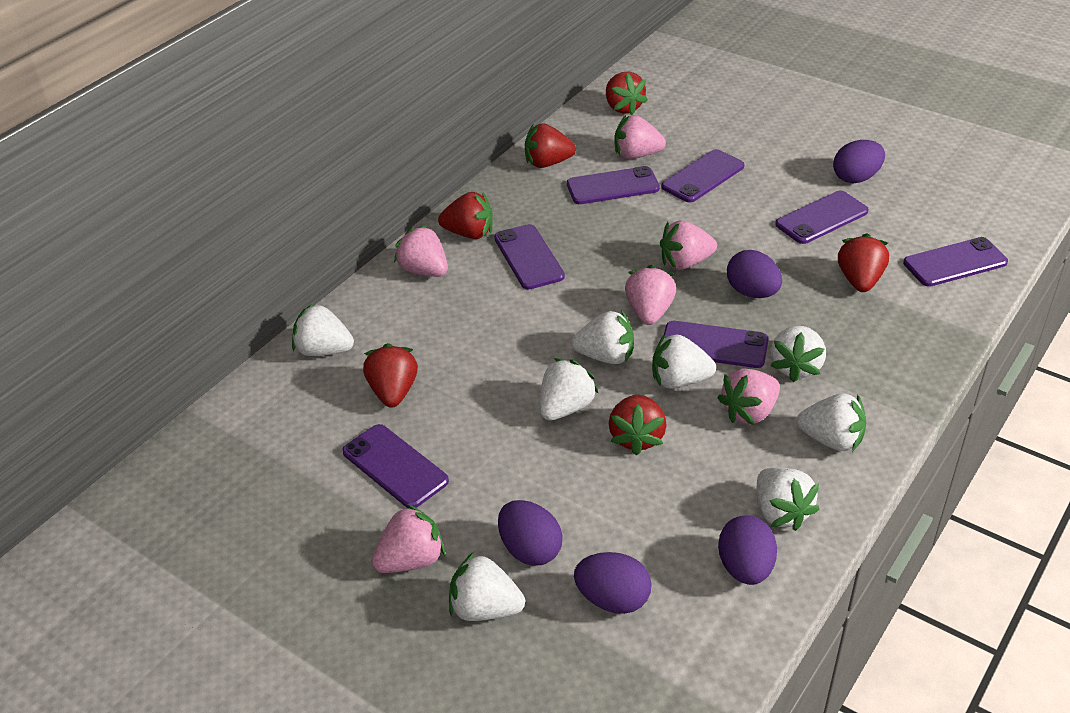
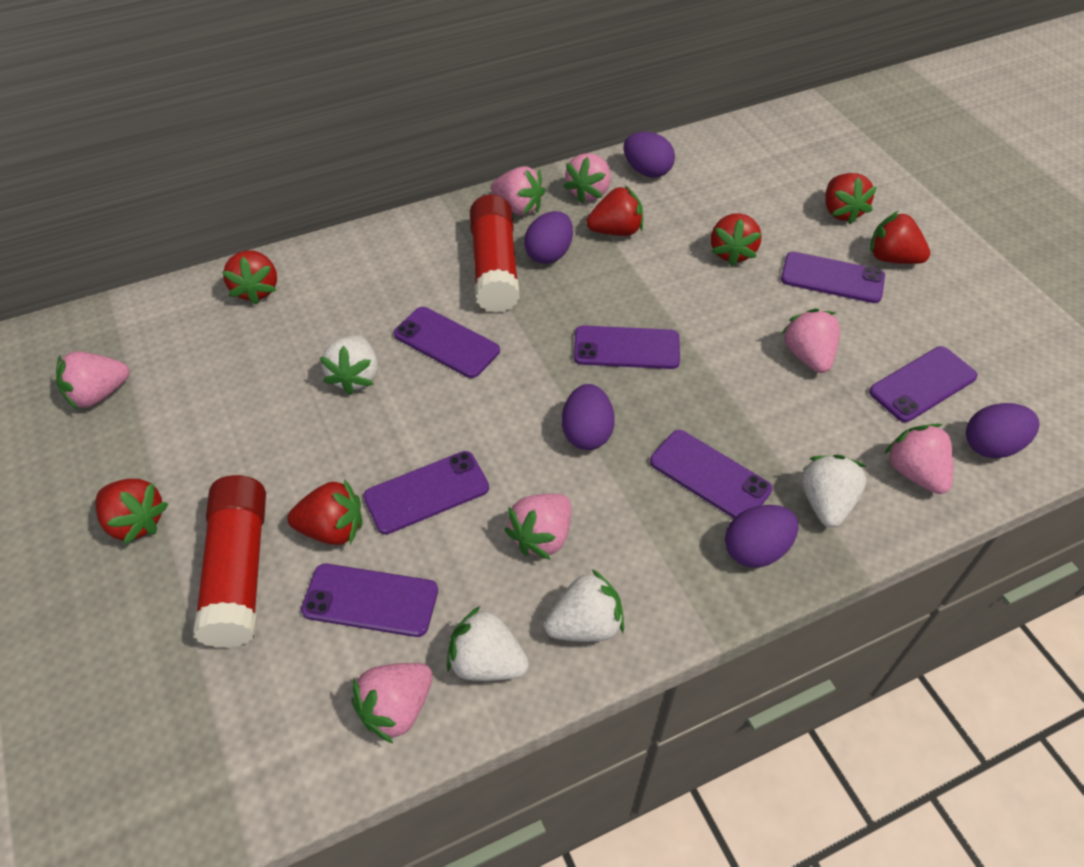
pink strawberry: 6 -> 7
red glue stick: 0 -> 2
red strawberry: 6 -> 7
white strawberry: 8 -> 4

